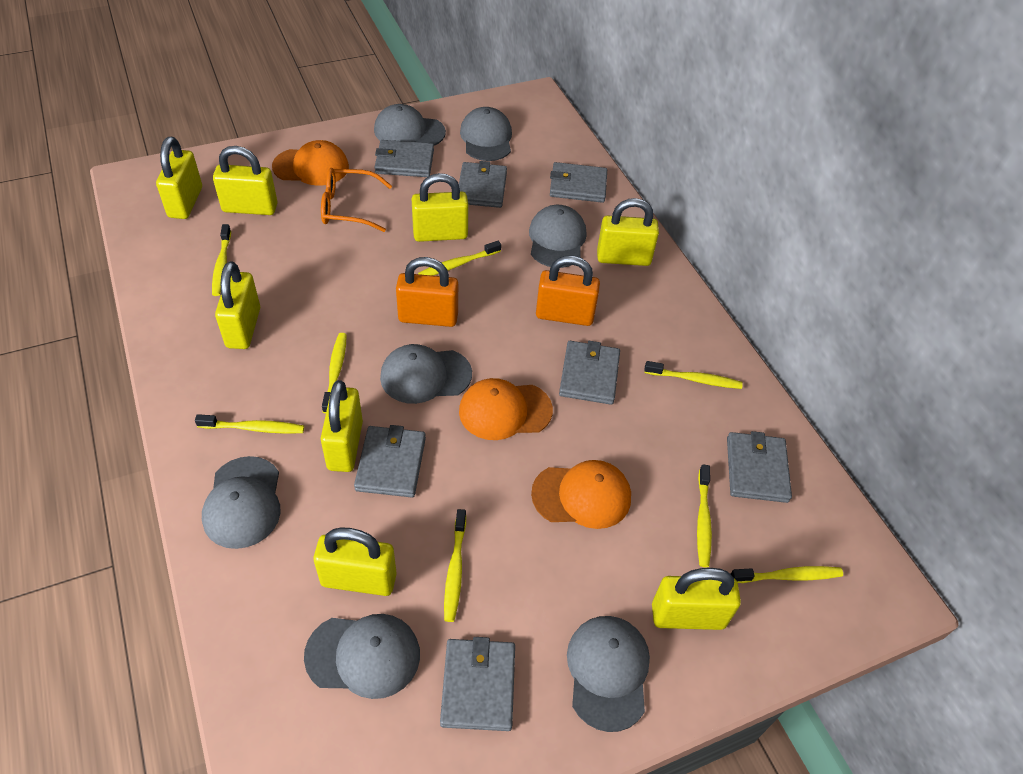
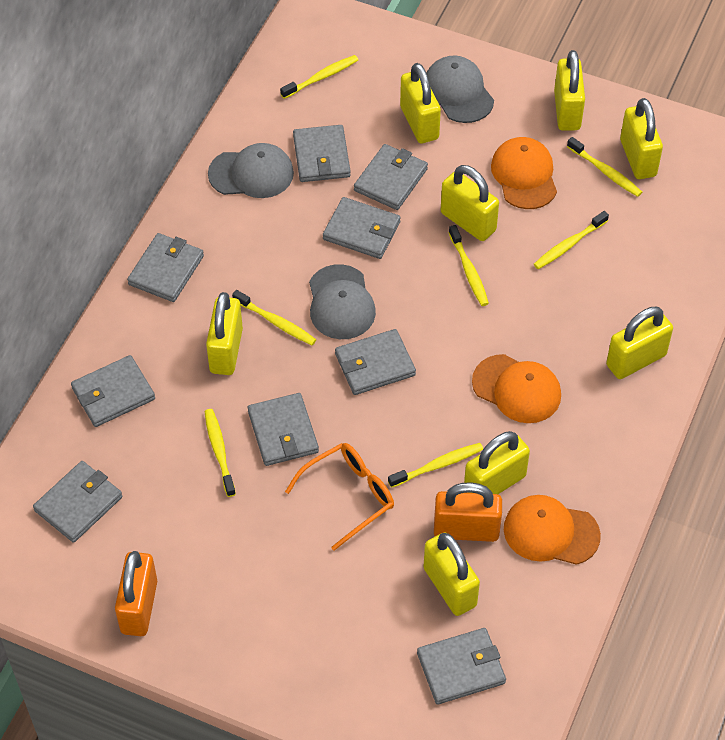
grey cap: 7 -> 3
grey wallet: 7 -> 9
yellow toothbrush: 8 -> 7

